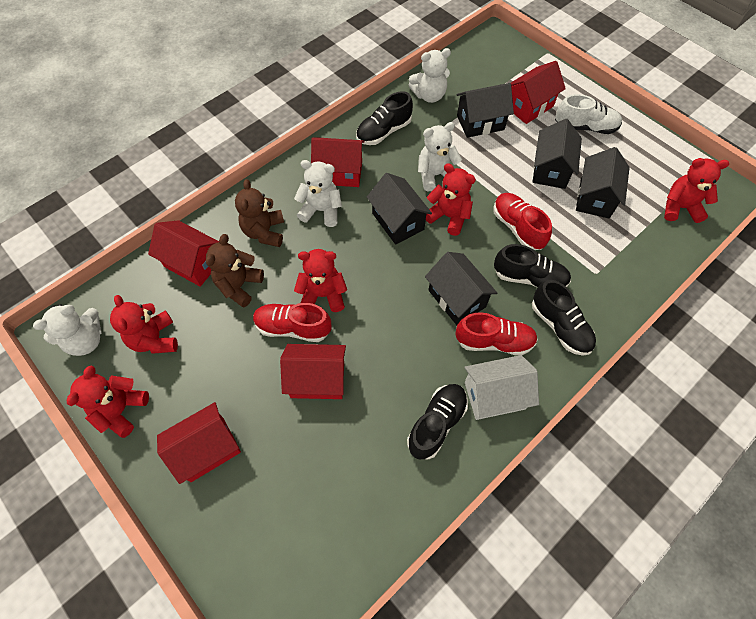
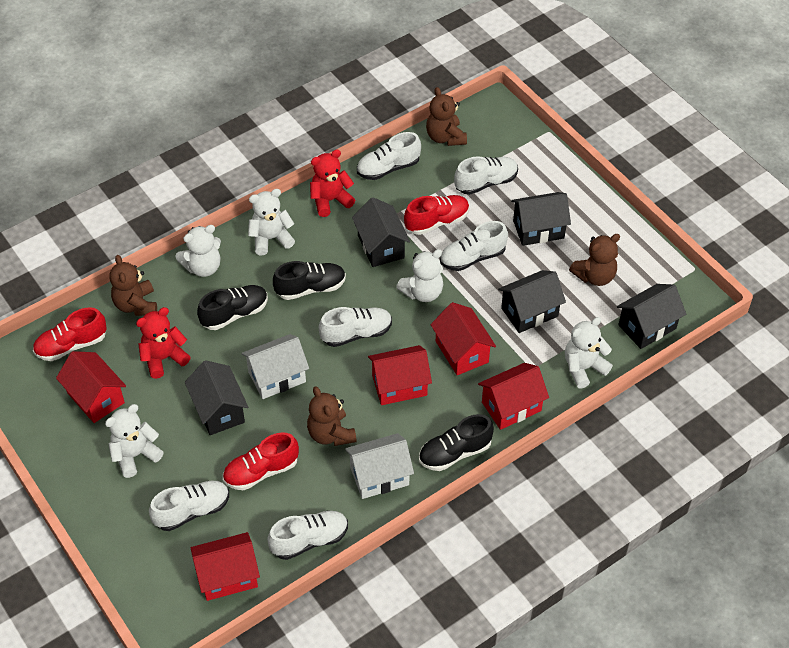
black shoe: 4 -> 3
brown teddy bear: 2 -> 4
red teddy bear: 5 -> 2
white house: 1 -> 2
white shoe: 1 -> 6
white teddy bear: 4 -> 5

